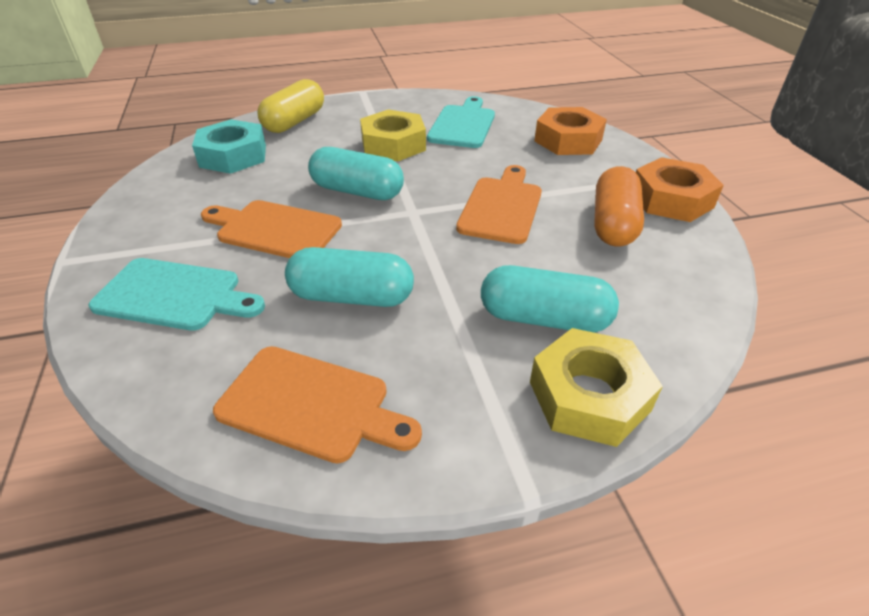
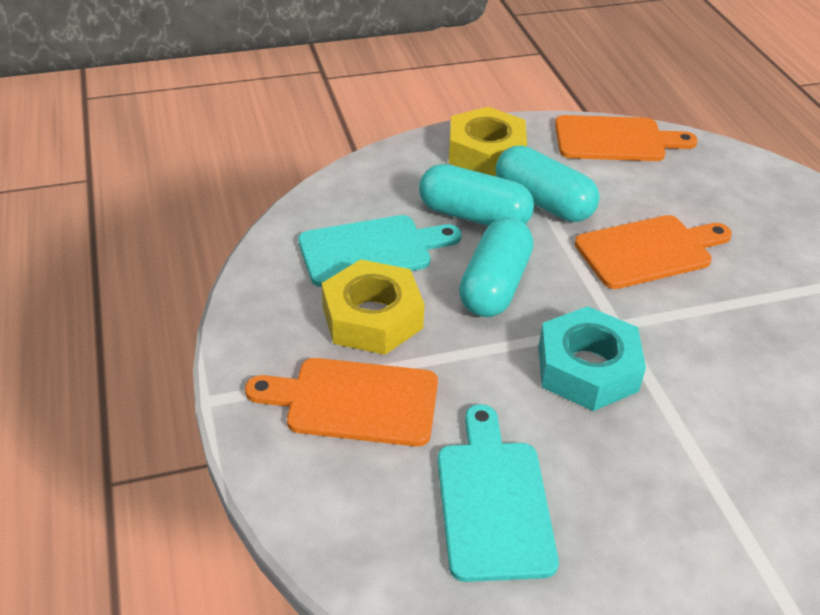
orange capsule: 1 -> 0
orange nut: 2 -> 0
yellow capsule: 1 -> 0

